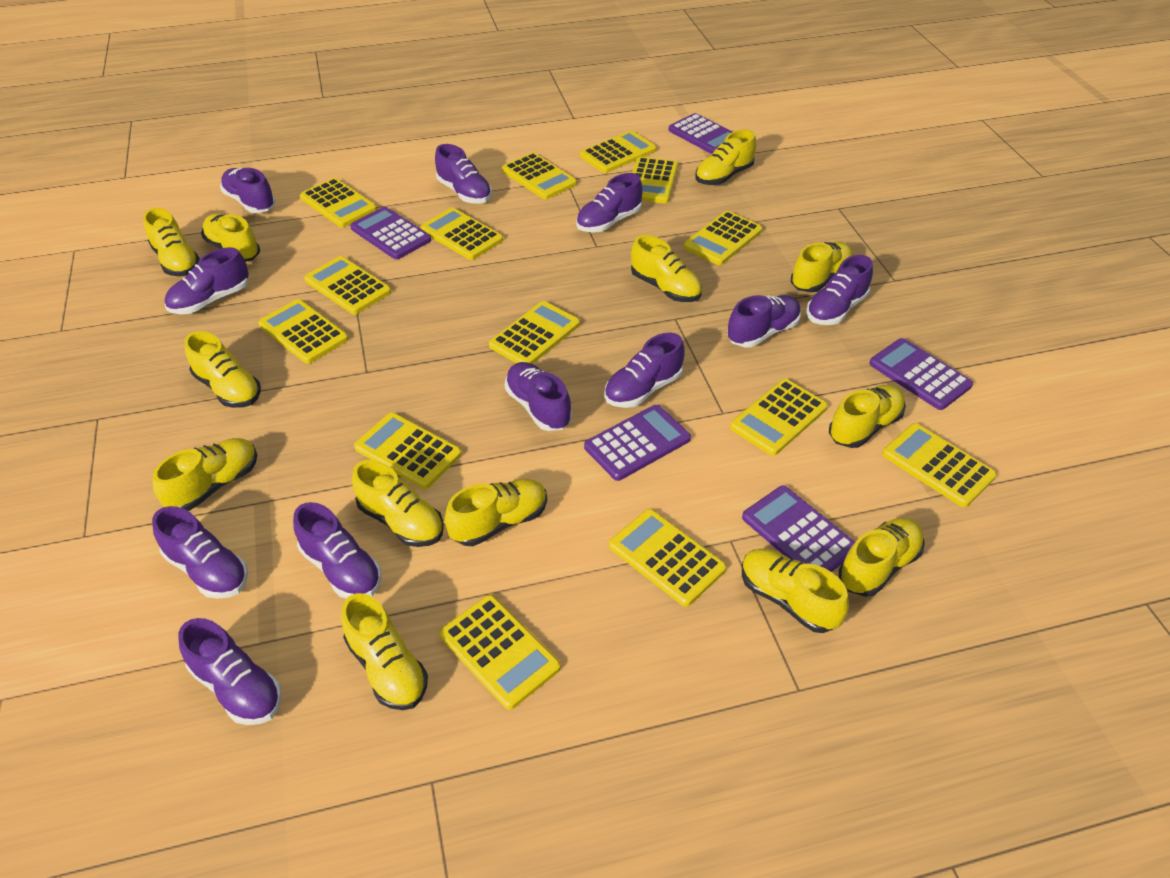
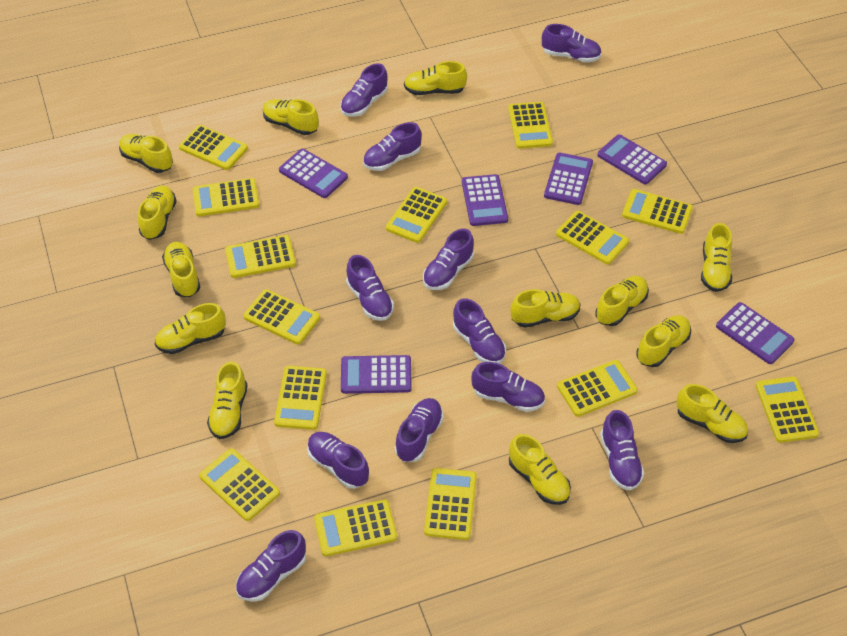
purple calculator: 5 -> 6

